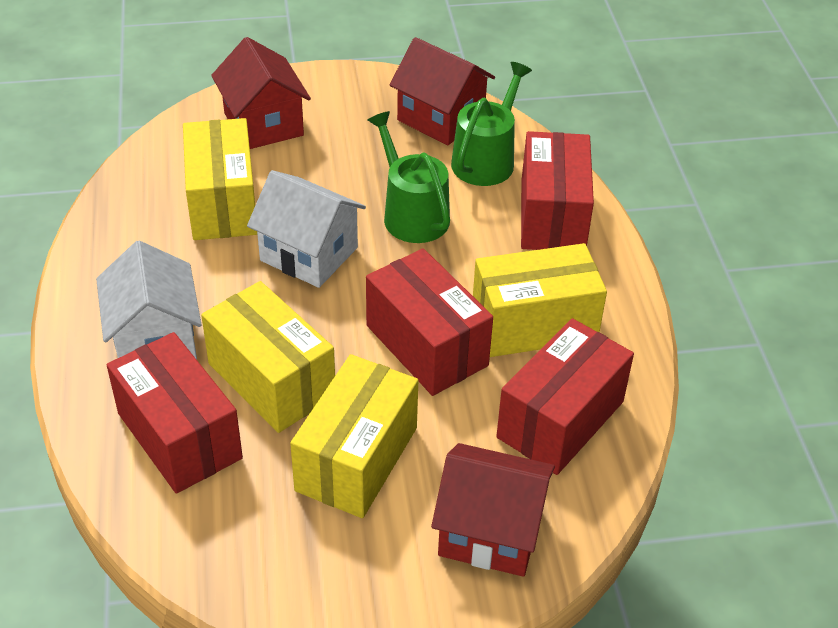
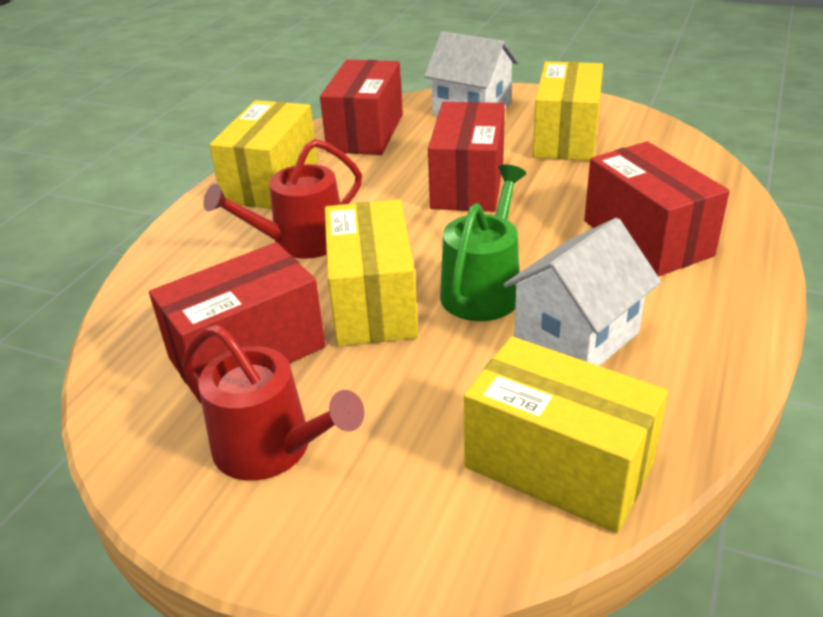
green watering can: 2 -> 1
red house: 3 -> 0
red watering can: 0 -> 2

